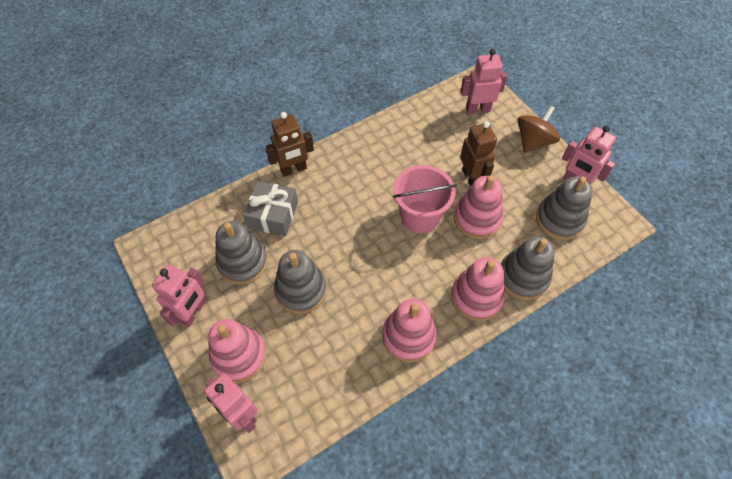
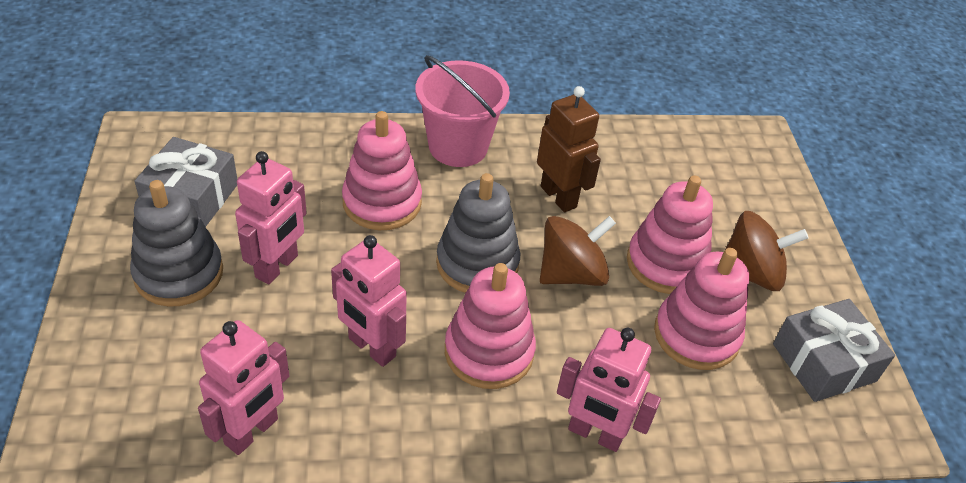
brown robot: 2 -> 1
brown spinning top: 1 -> 2
grey gift: 1 -> 2
grey stacking toy: 4 -> 2

